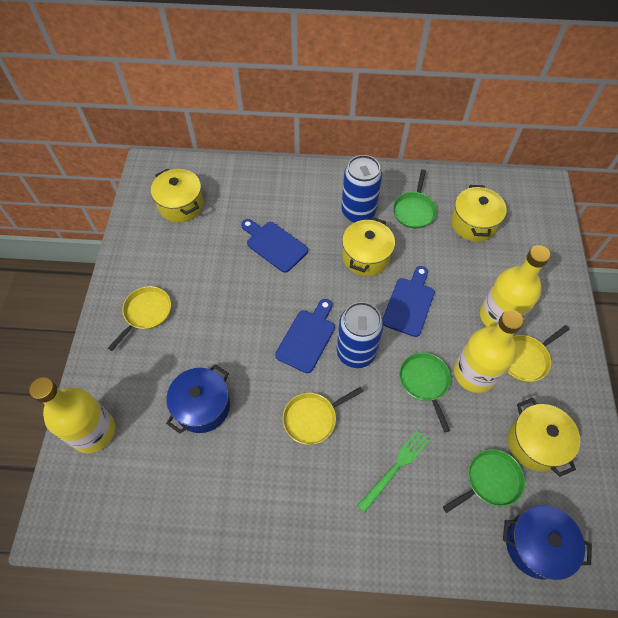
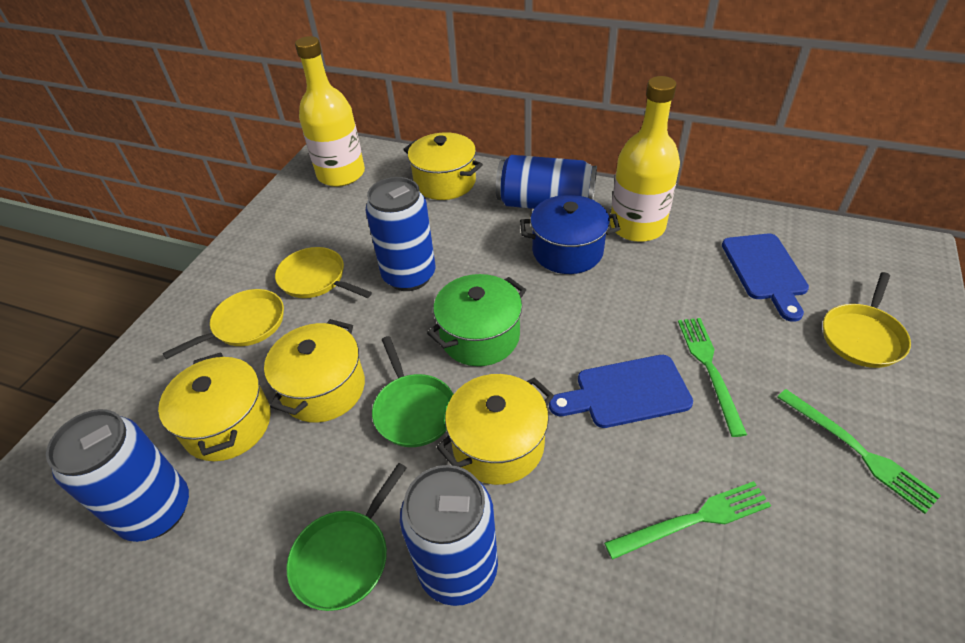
blue can: 2 -> 4
blue cutting board: 3 -> 2
blue pot: 2 -> 1
green fork: 1 -> 3
green pan: 3 -> 2
green pot: 0 -> 1
yellow bottle: 3 -> 2

